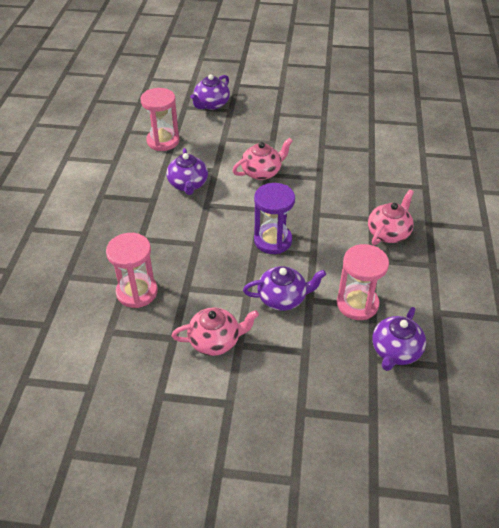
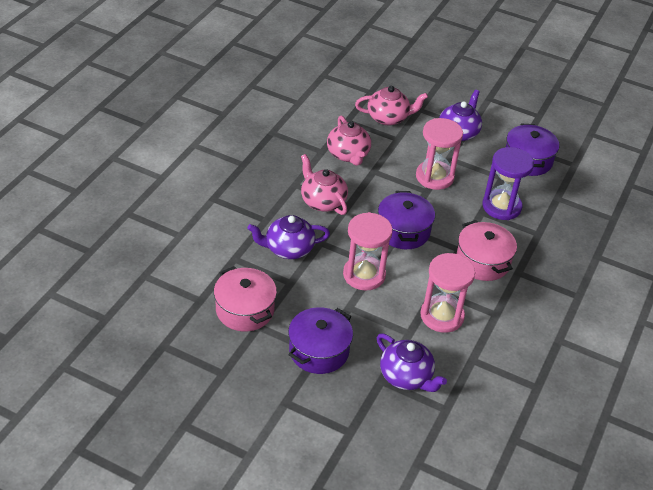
pink pot: 0 -> 2
purple pot: 0 -> 3
purple teapot: 4 -> 3

